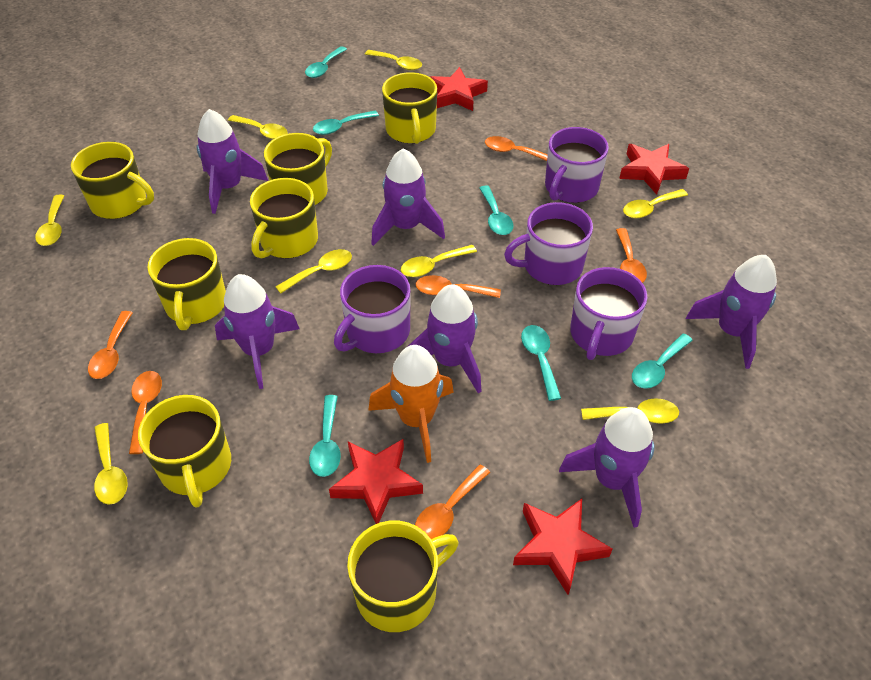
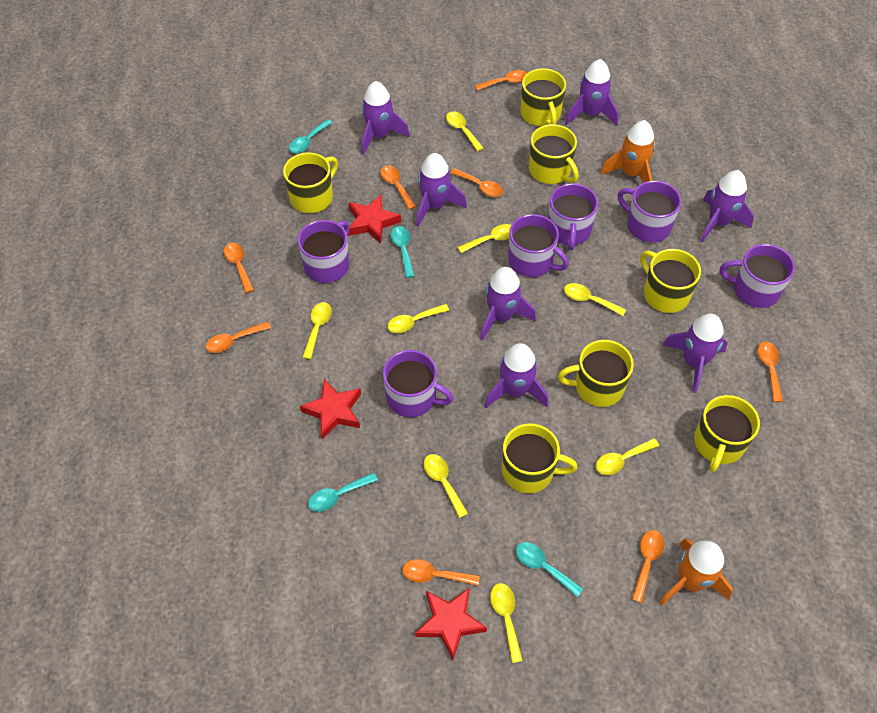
orange rocket: 1 -> 2
orange spoon: 6 -> 8
purple mug: 4 -> 6
purple rocket: 6 -> 7
red star: 4 -> 3
turquoise spoon: 6 -> 4

